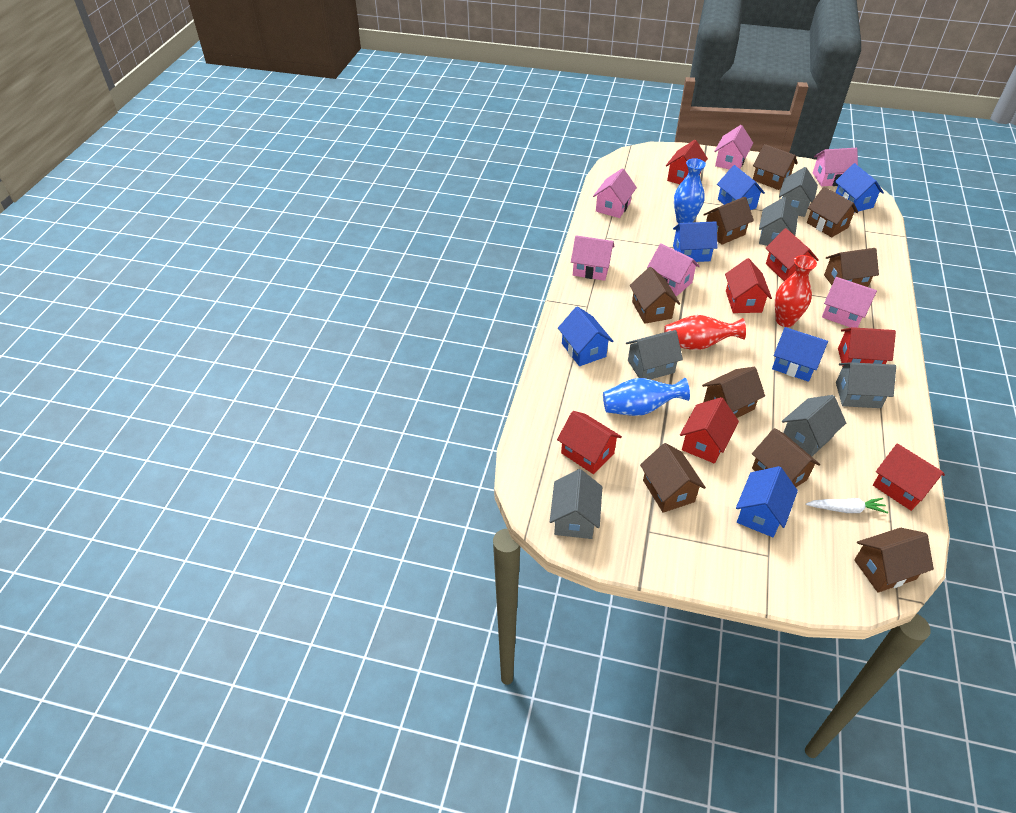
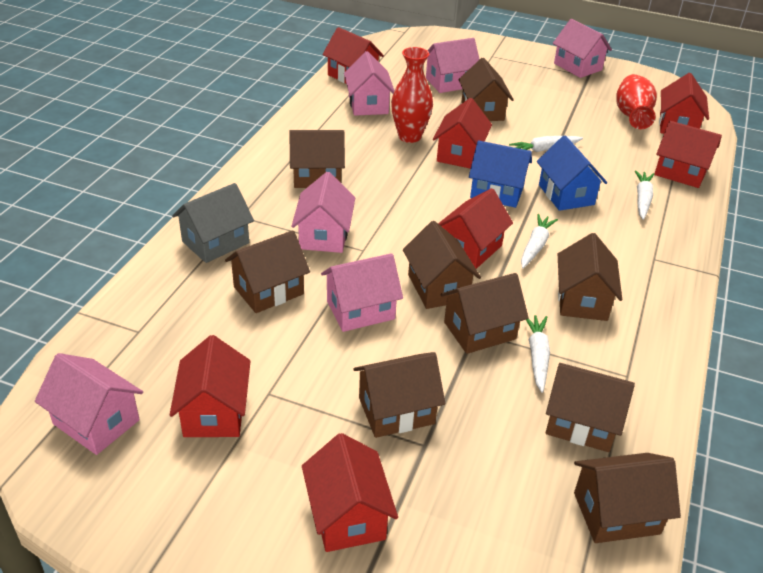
blue house: 6 -> 2
blue vase: 2 -> 0
grey house: 6 -> 1
white carrot: 1 -> 4

